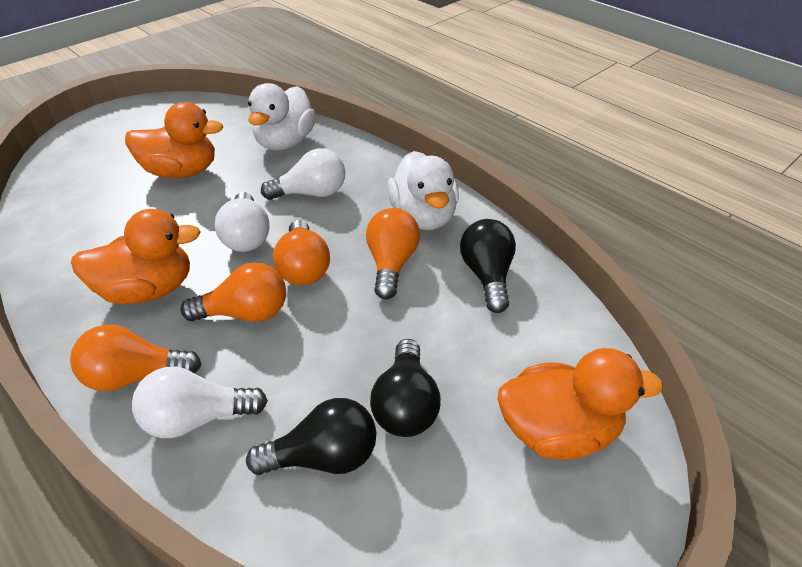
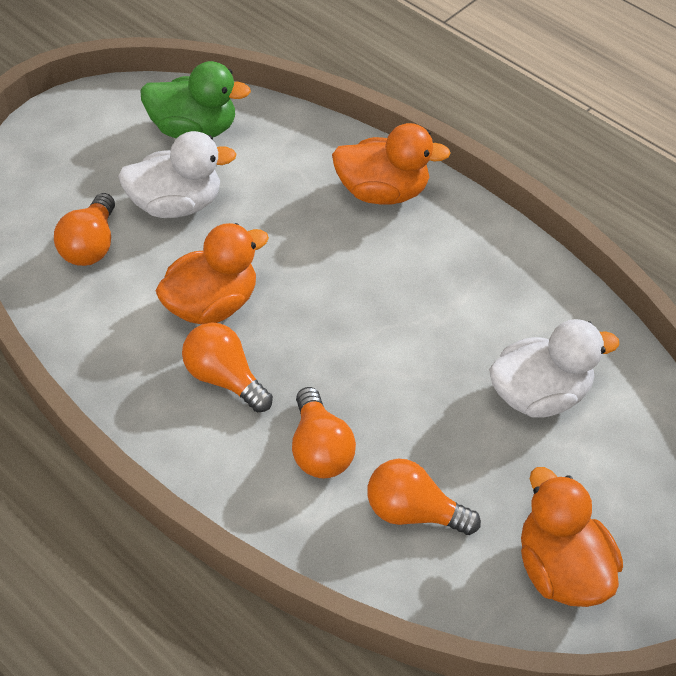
black light bulb: 3 -> 0
green duck: 0 -> 1
white light bulb: 3 -> 0

